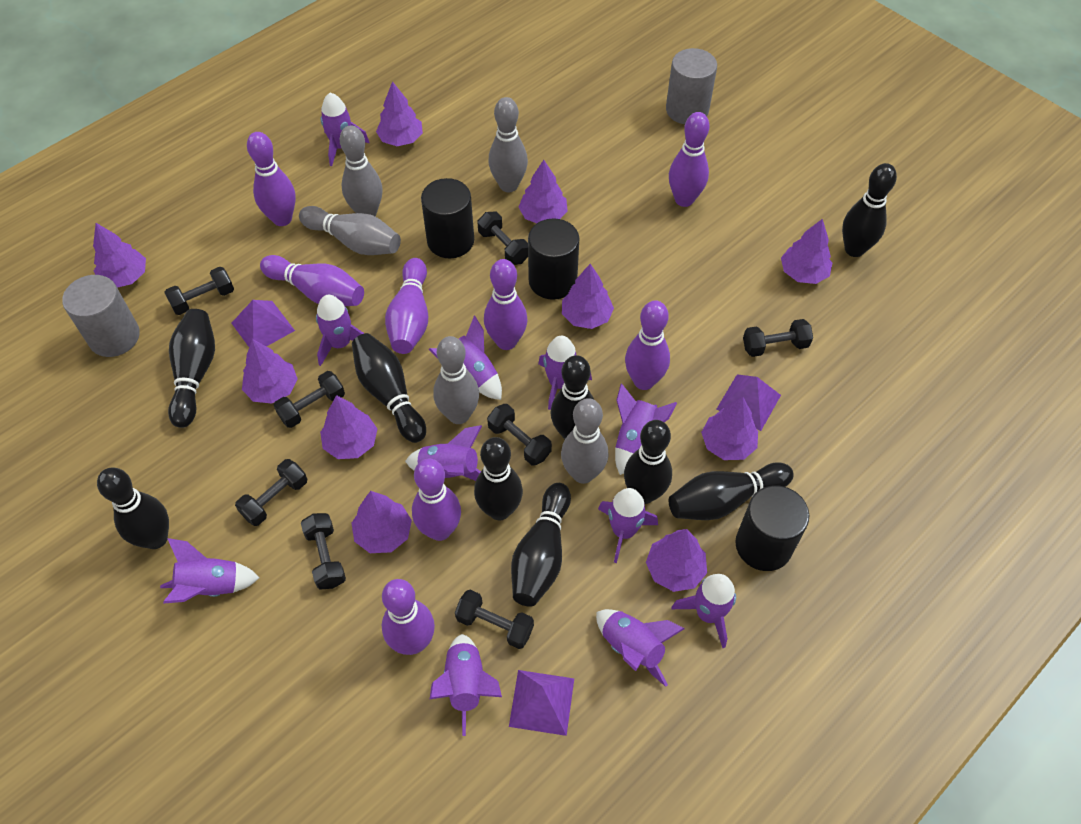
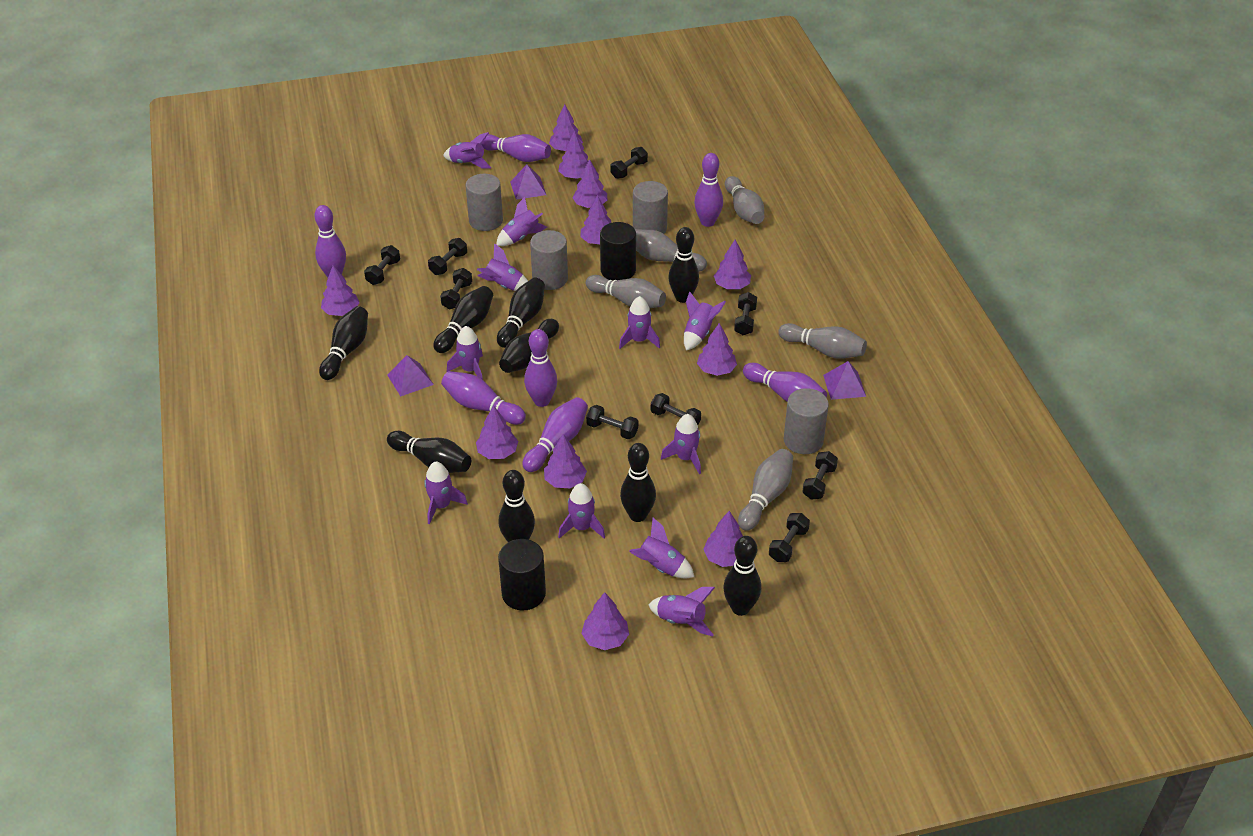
black cylinder: 3 -> 2
black dumbbell: 8 -> 9
grey cylinder: 2 -> 4
purple bowling pin: 8 -> 7
purple tree: 10 -> 11

